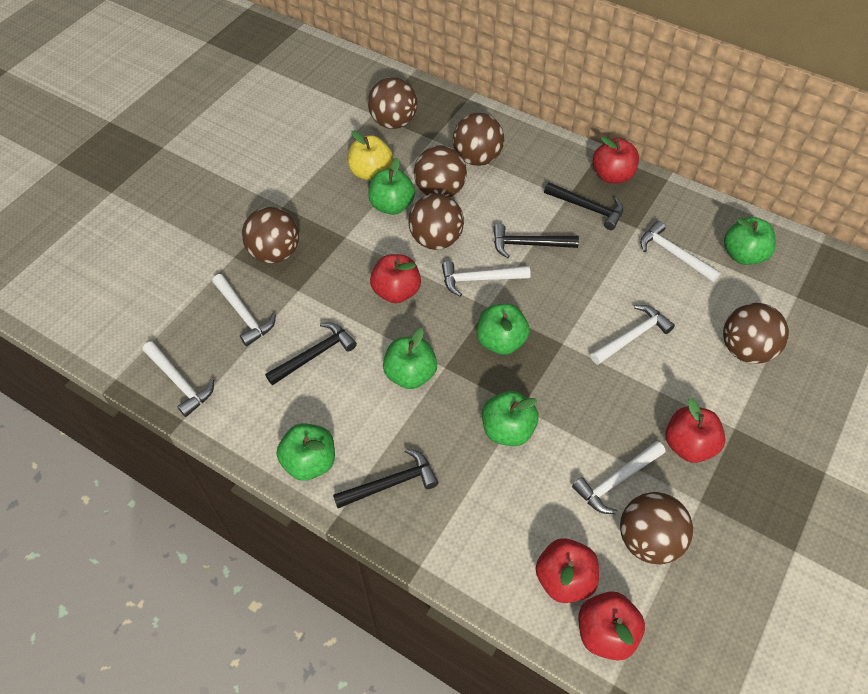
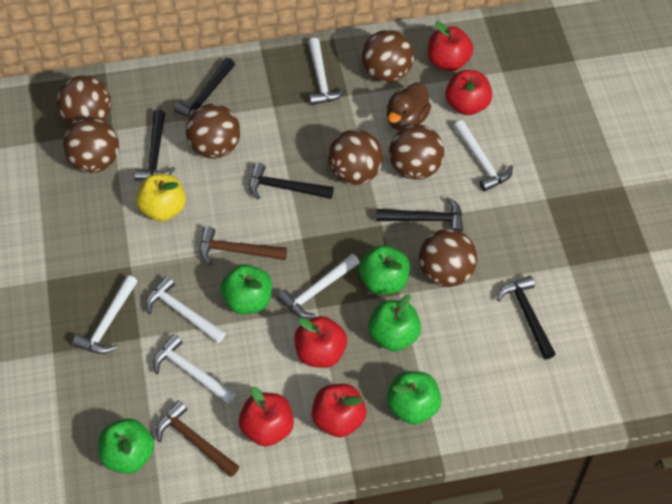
black hammer: 4 -> 5
brown duck: 0 -> 1
brown hammer: 0 -> 2
green apple: 6 -> 5

